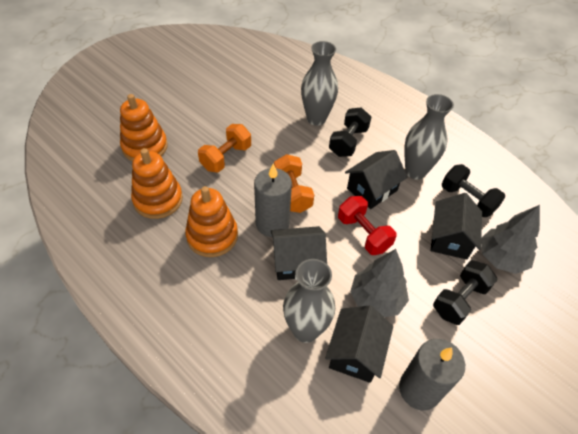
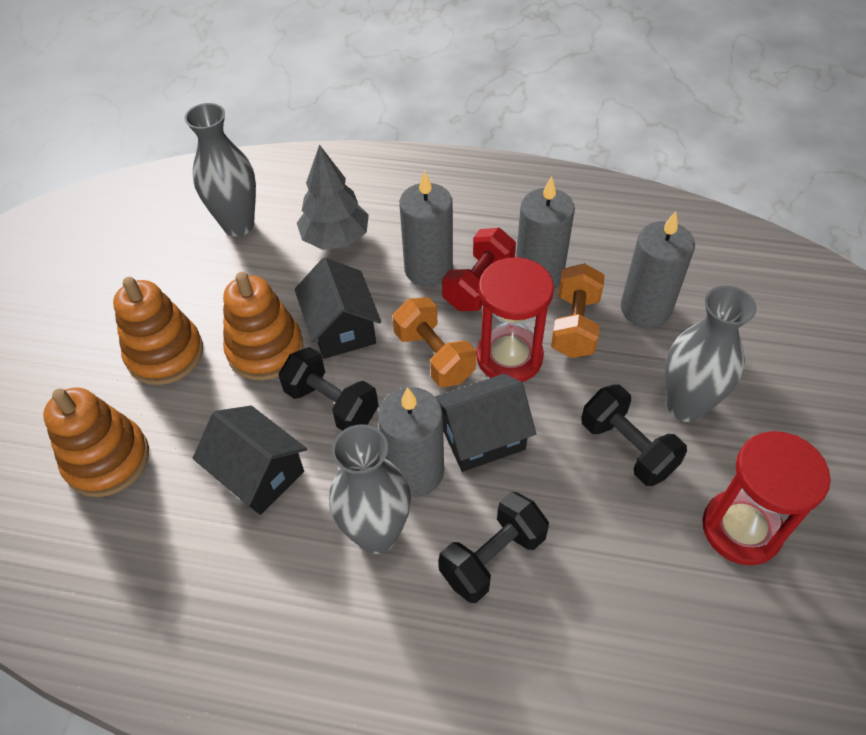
black house: 4 -> 3
grey candle: 2 -> 4
grey tree: 2 -> 1
red hourglass: 0 -> 2

